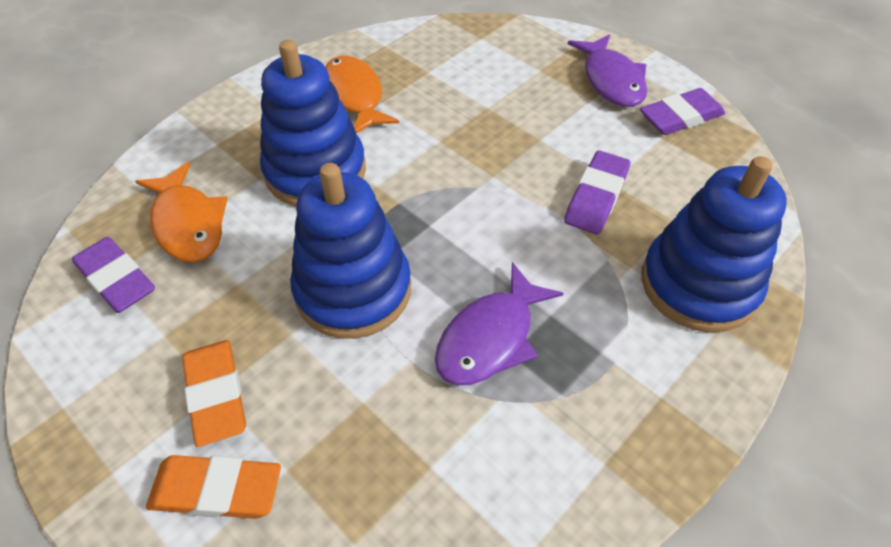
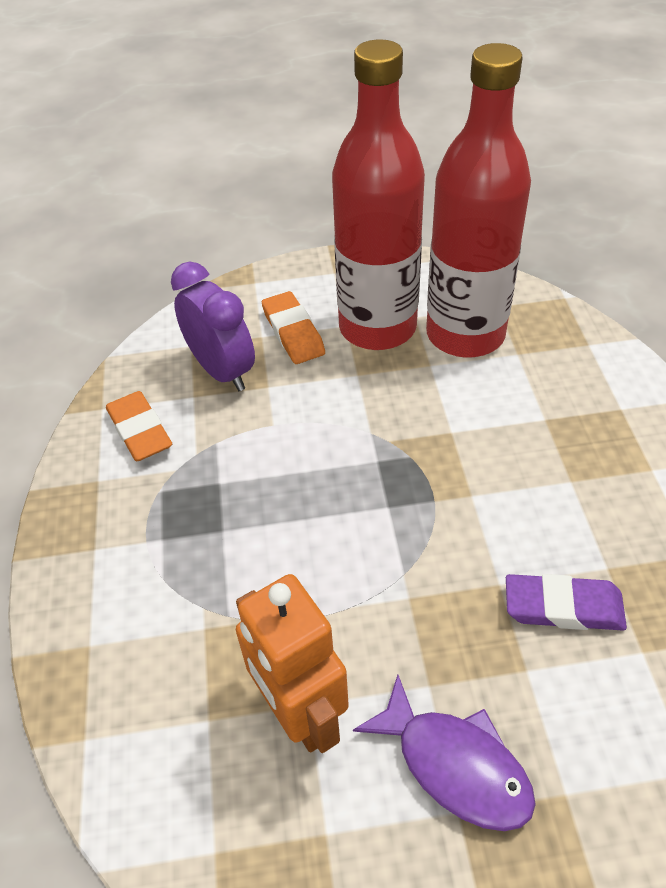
blue stacking toy: 3 -> 0
orange fish: 2 -> 0
orange robot: 0 -> 1
purple clock: 0 -> 1
purple eraser: 3 -> 1
purple fish: 2 -> 1
red bottle: 0 -> 2

